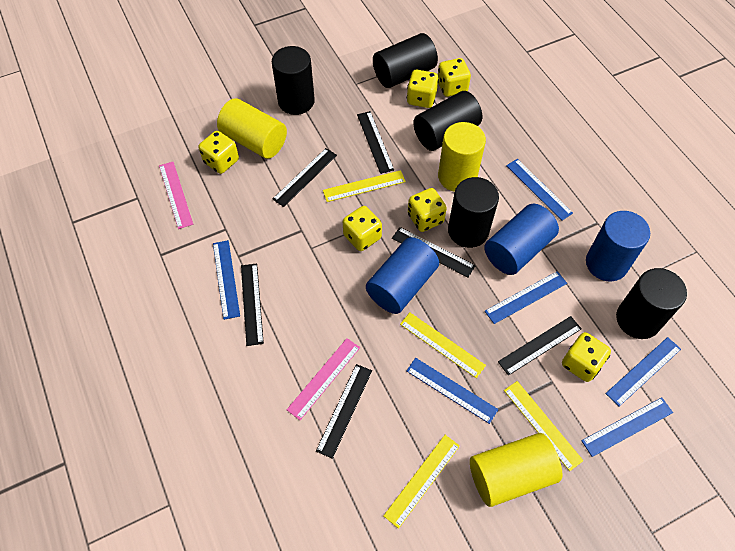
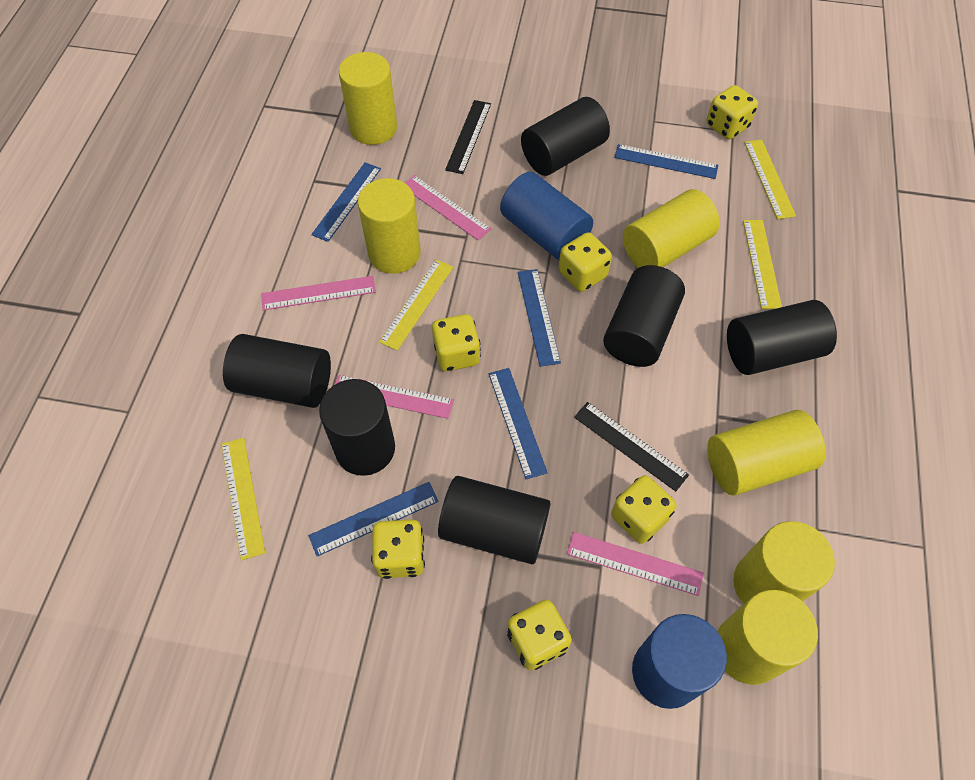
black cylinder: 5 -> 6
black ruler: 6 -> 2
blue cylinder: 3 -> 2
blue ruler: 6 -> 5
pink ruler: 2 -> 4
yellow cylinder: 3 -> 6

